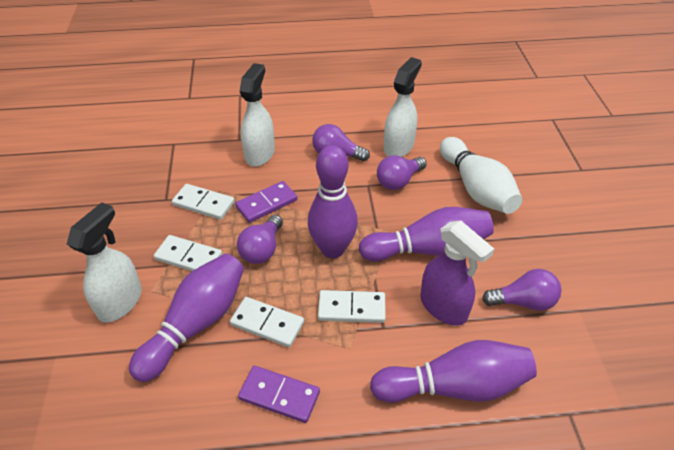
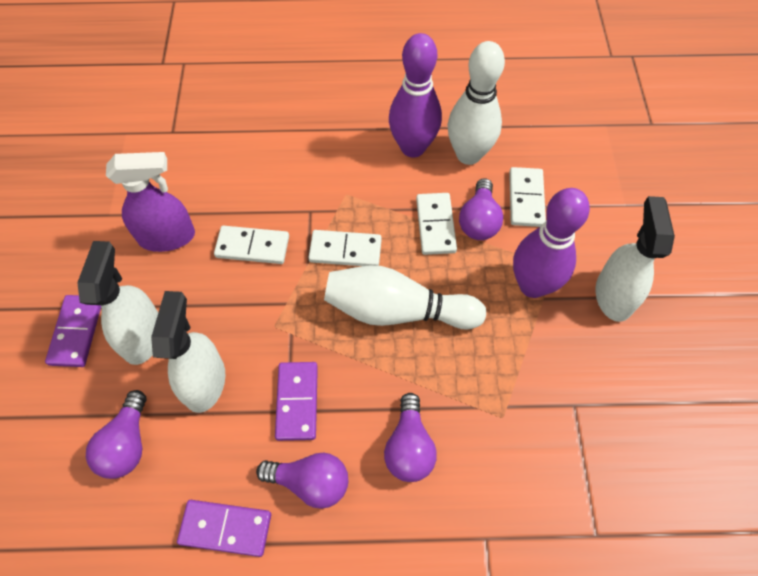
purple bowling pin: 4 -> 2
purple domino: 2 -> 3
white bowling pin: 1 -> 2

